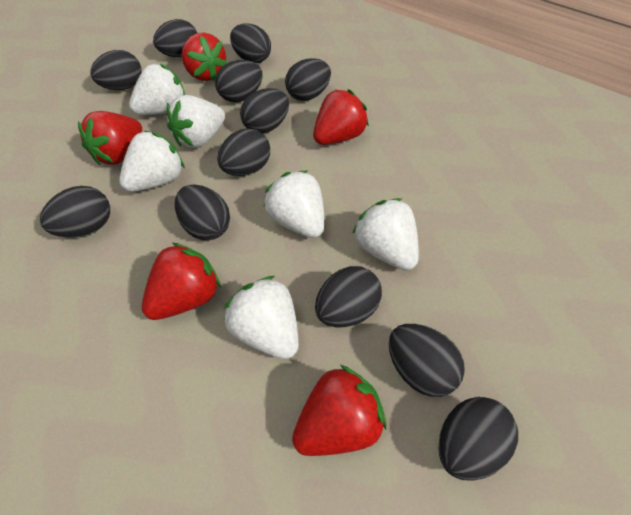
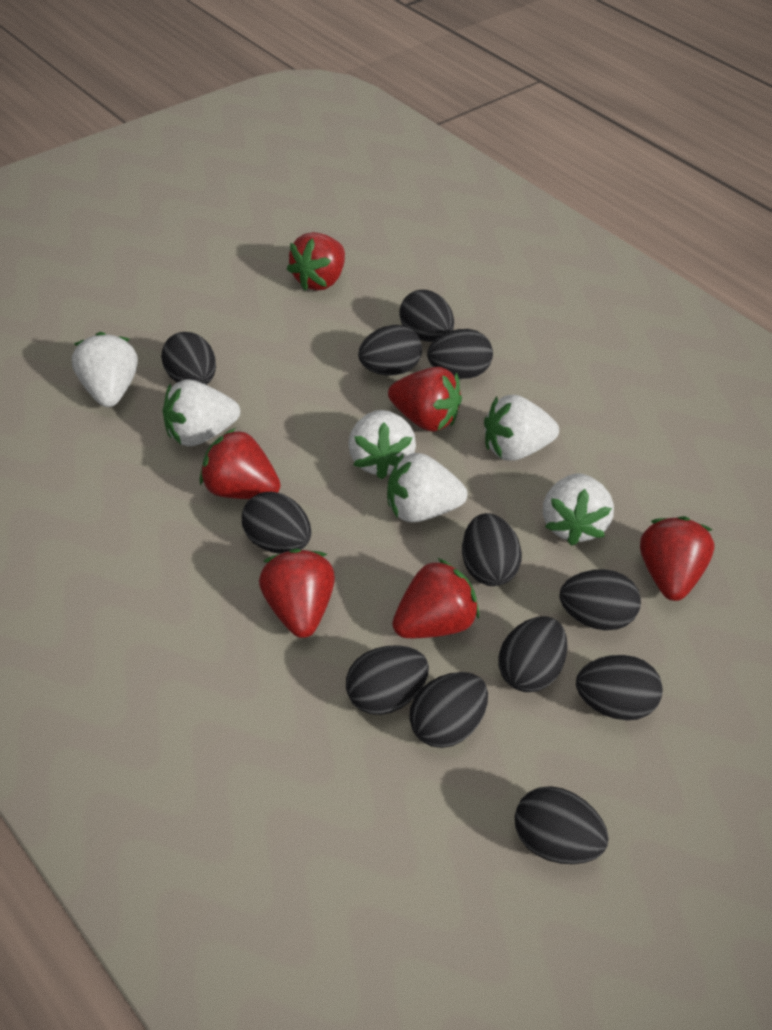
red strawberry: 5 -> 6

